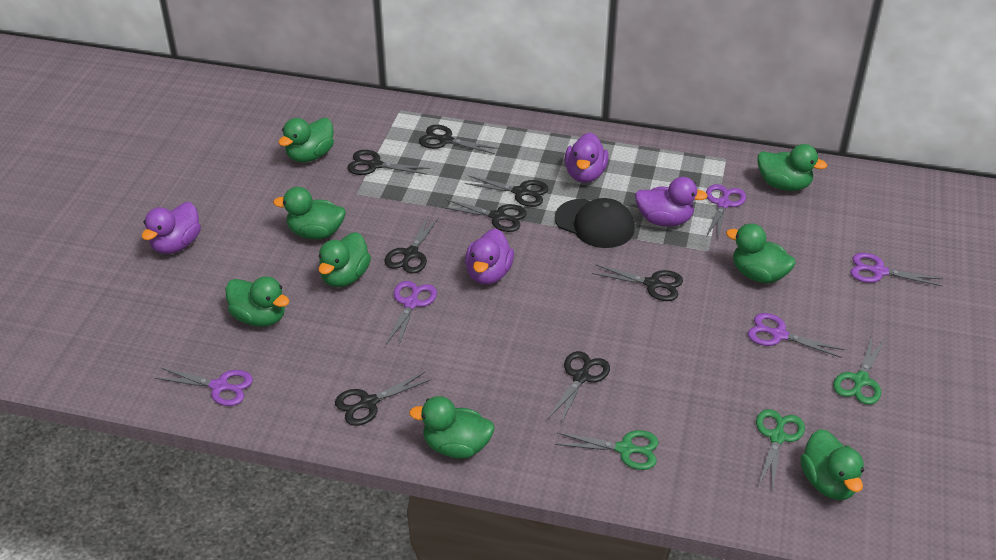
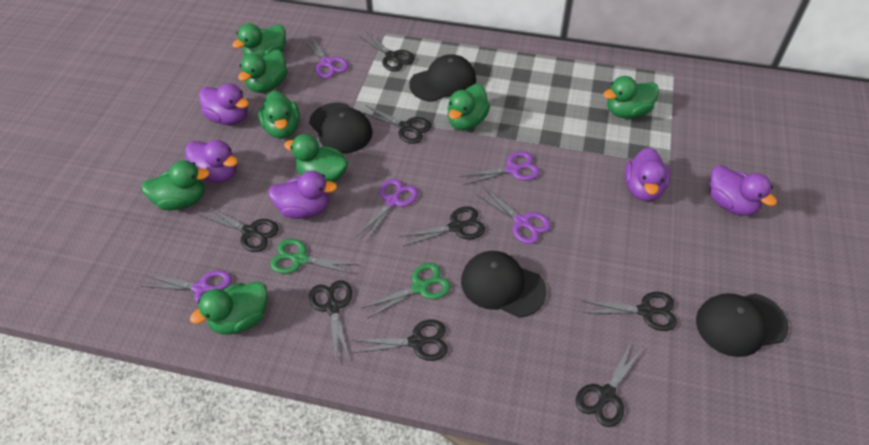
black cap: 1 -> 4
green scissors: 3 -> 2
purple duck: 4 -> 5

